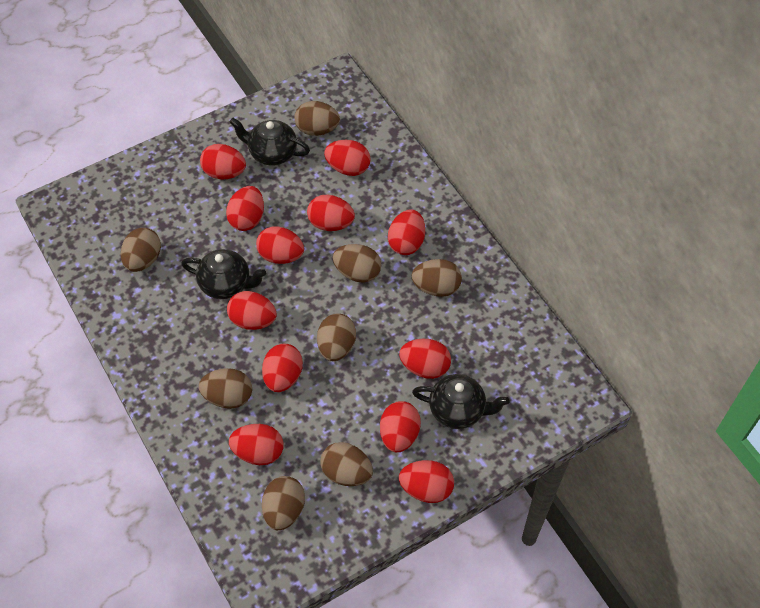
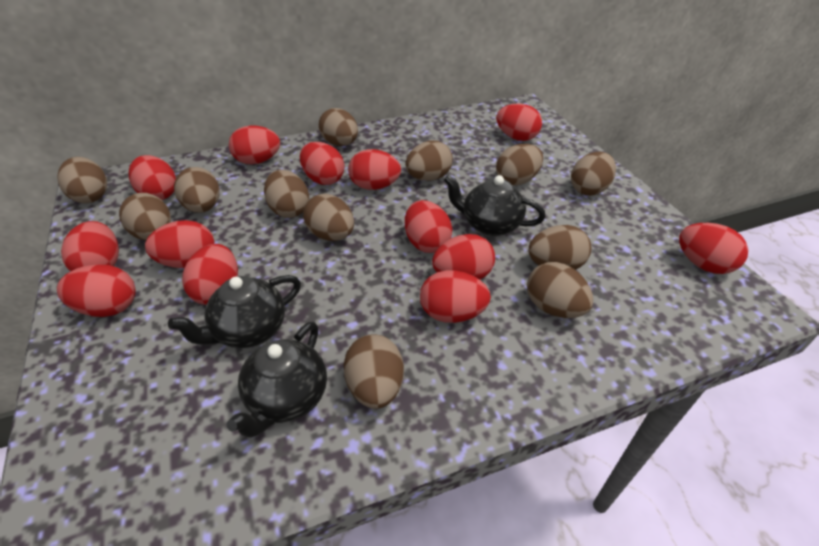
brown egg: 8 -> 12
red egg: 12 -> 13

